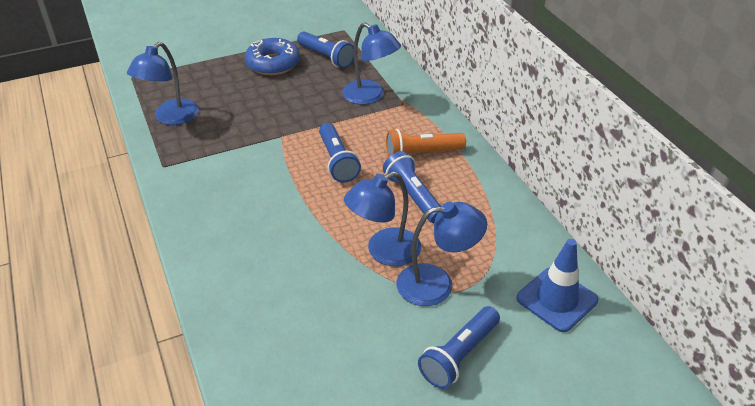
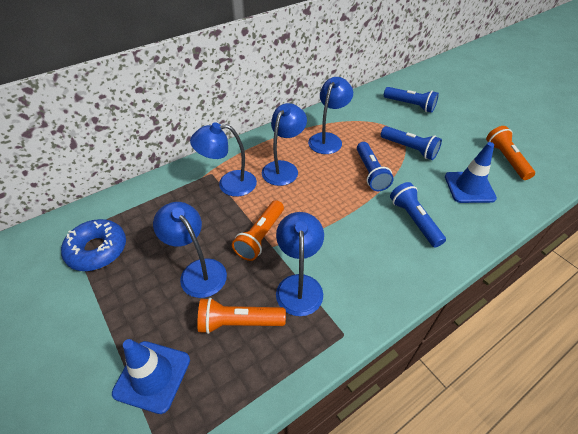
blue lamp: 4 -> 5
blue traffic cone: 1 -> 2
orange flashlight: 1 -> 3

